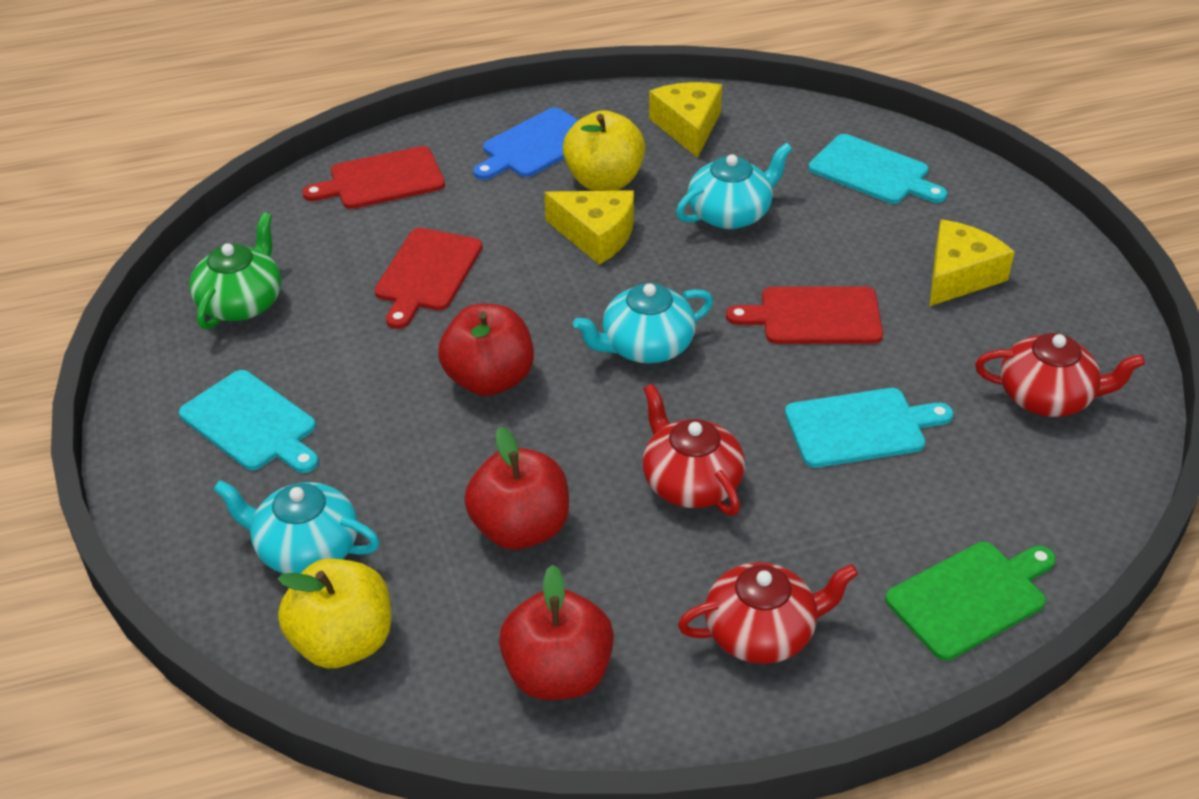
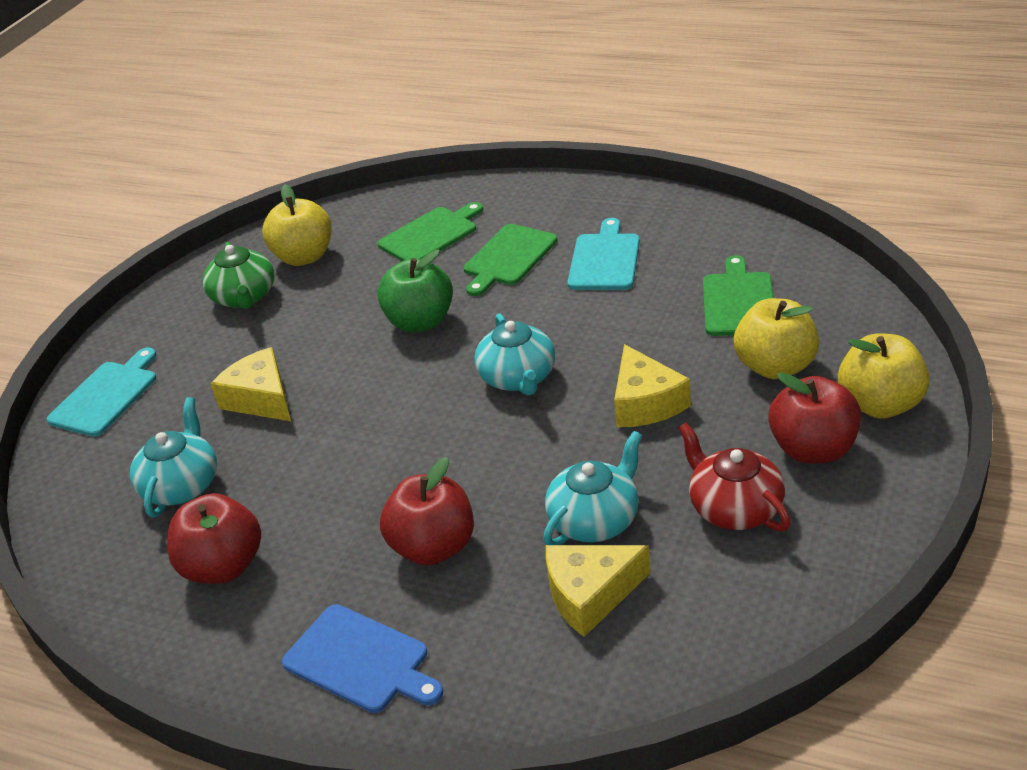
green apple: 0 -> 1
green cutting board: 1 -> 3
red cutting board: 3 -> 0
red teapot: 3 -> 1
turquoise cutting board: 3 -> 2
yellow apple: 2 -> 3

